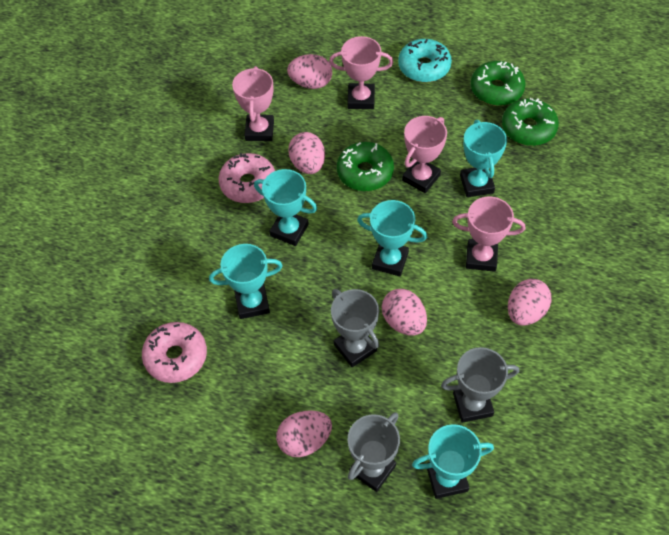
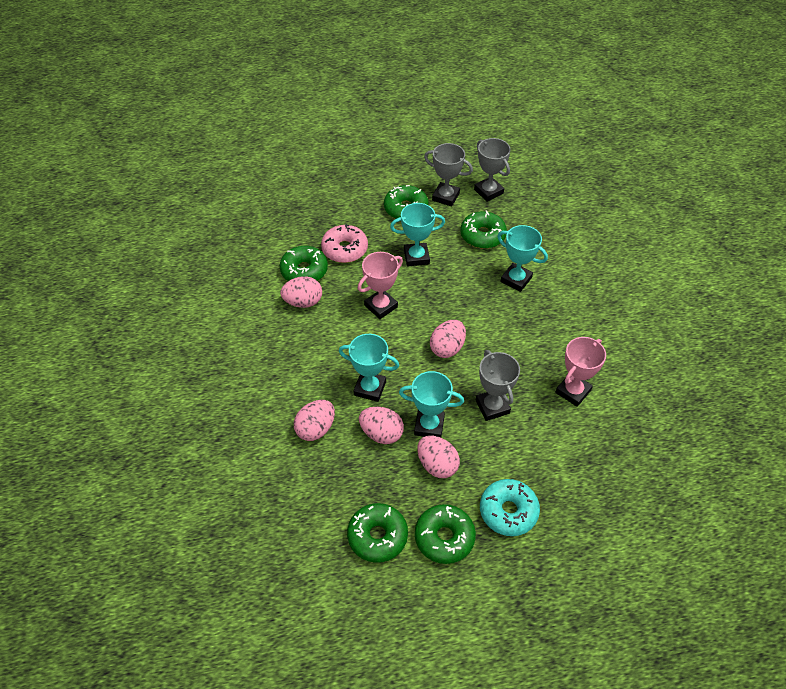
green donut: 3 -> 5
pink donut: 2 -> 1
pink trophy: 4 -> 2
turquoise trophy: 5 -> 4

